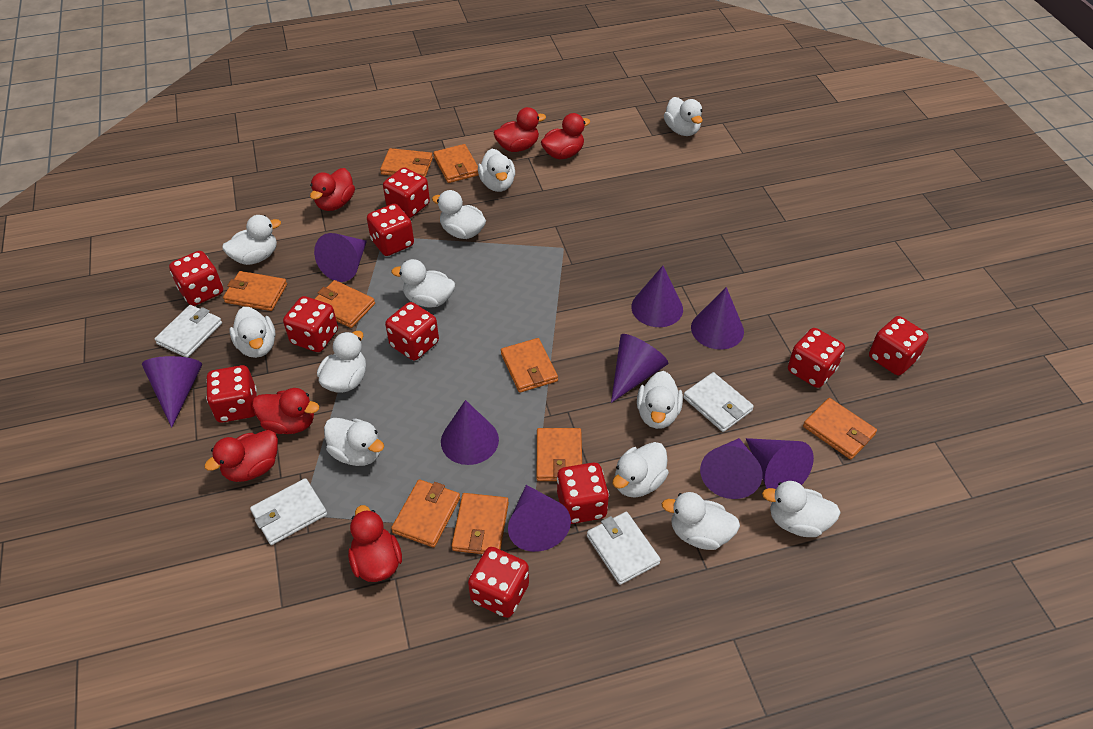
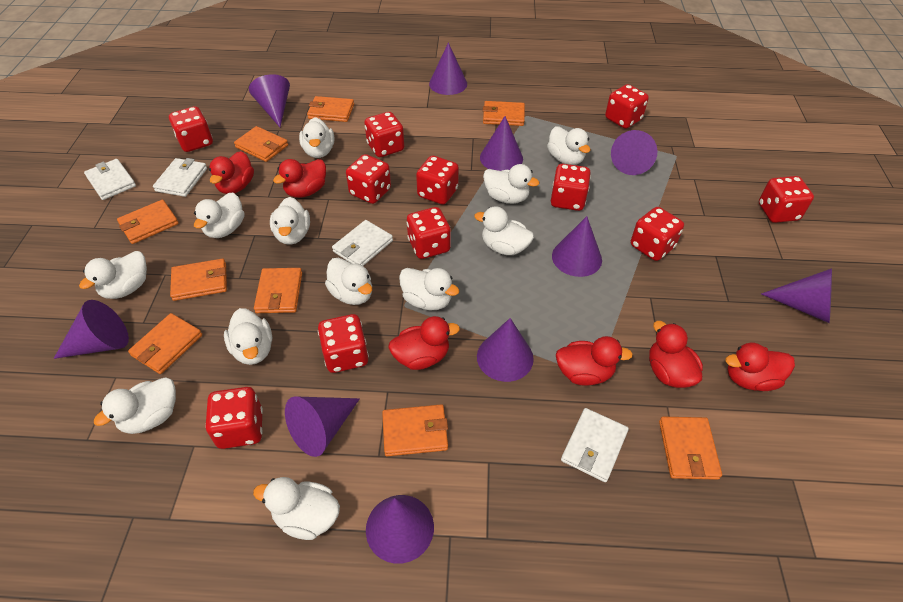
purple cone: 9 -> 10
red dice: 10 -> 11

